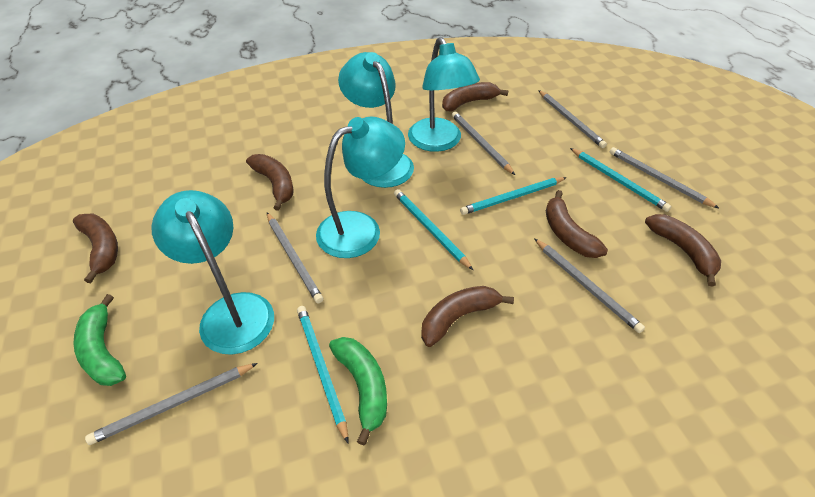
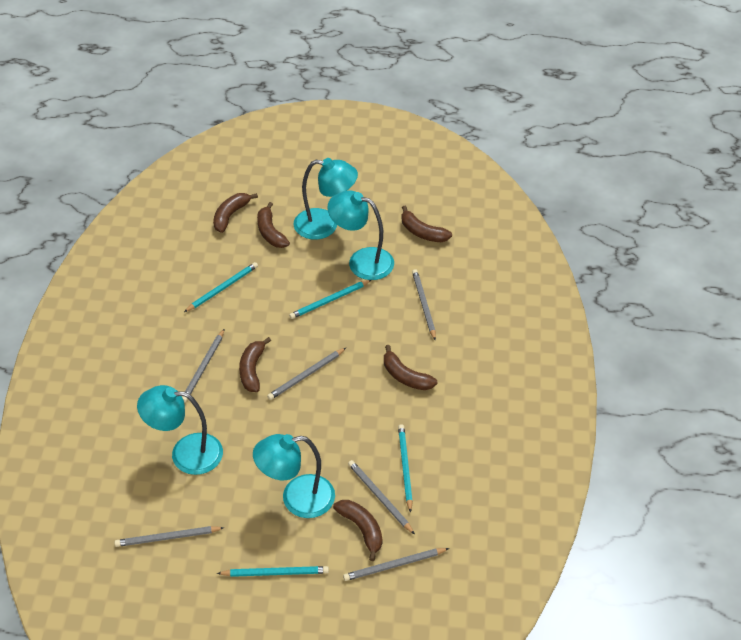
green banana: 2 -> 0

